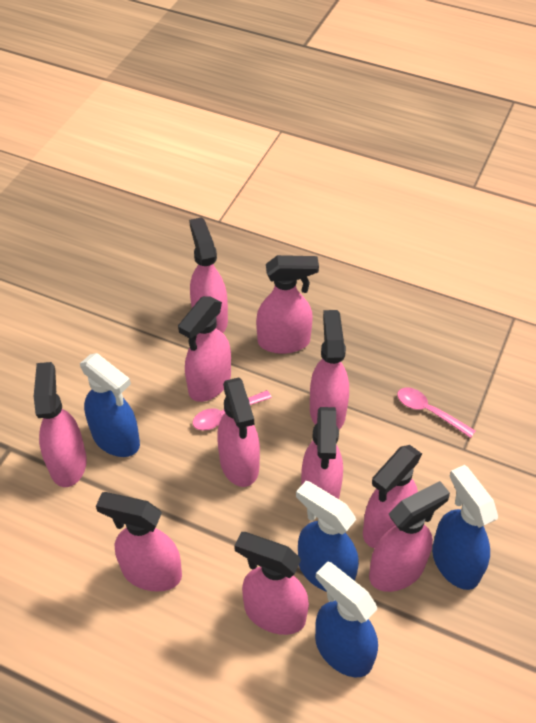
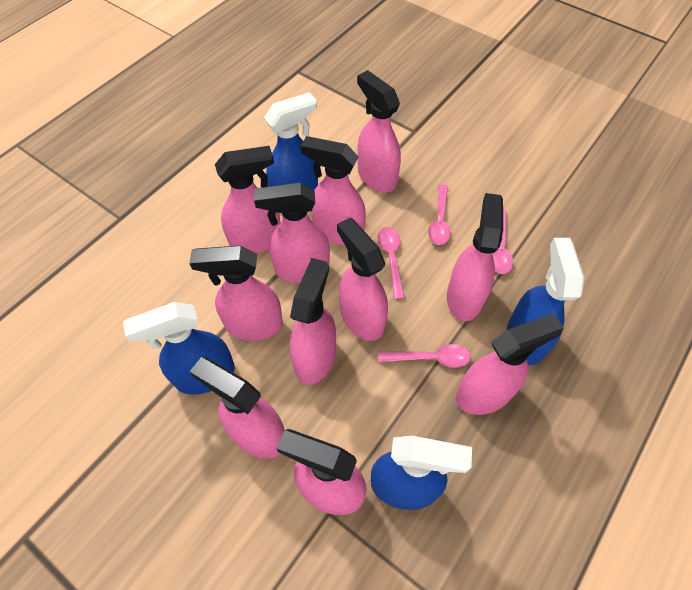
pink spoon: 2 -> 4

